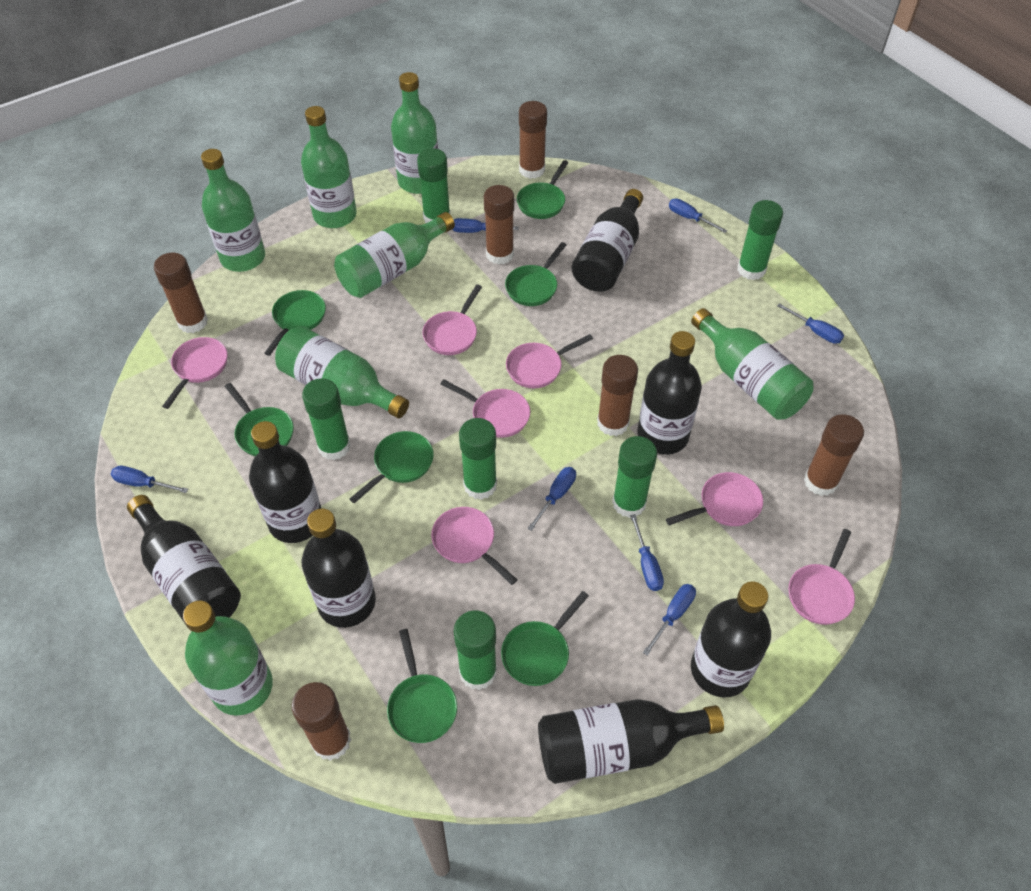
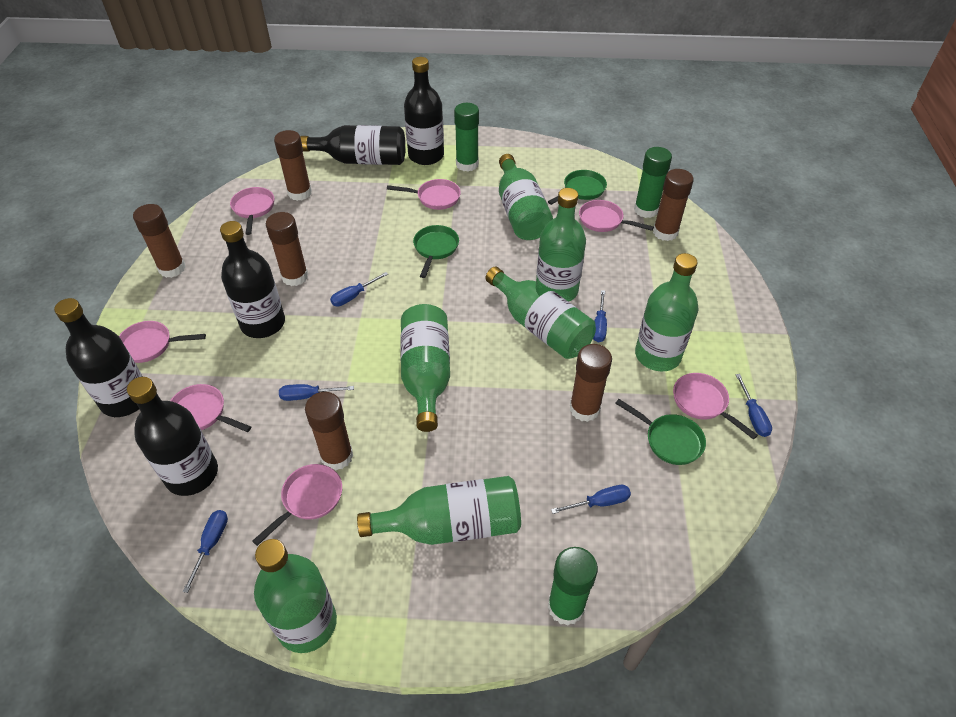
black bottle: 7 -> 5
blue screwdriver: 7 -> 6
green glue stick: 6 -> 3
green pan: 7 -> 3

